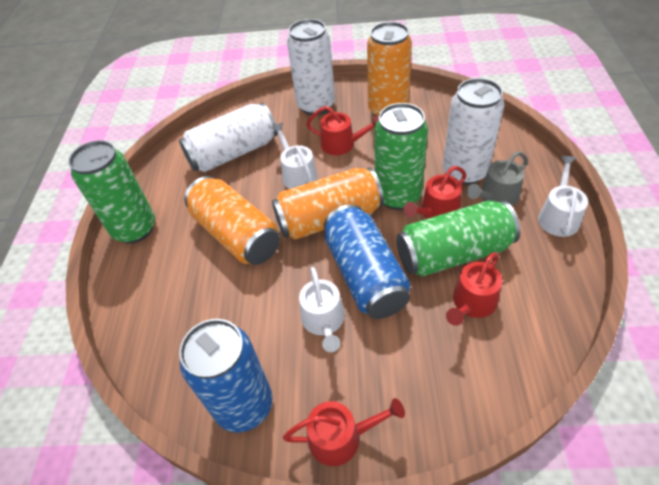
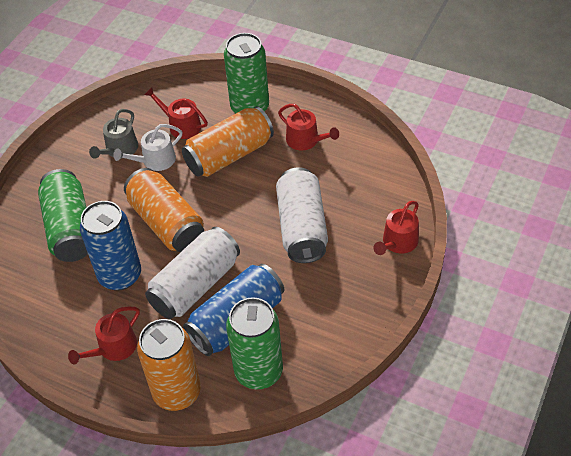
white can: 3 -> 2
white watering can: 3 -> 1

